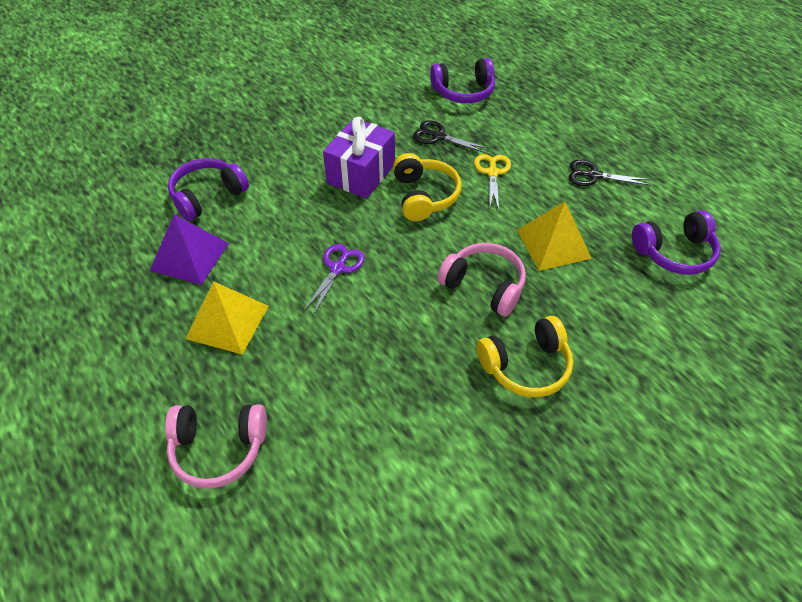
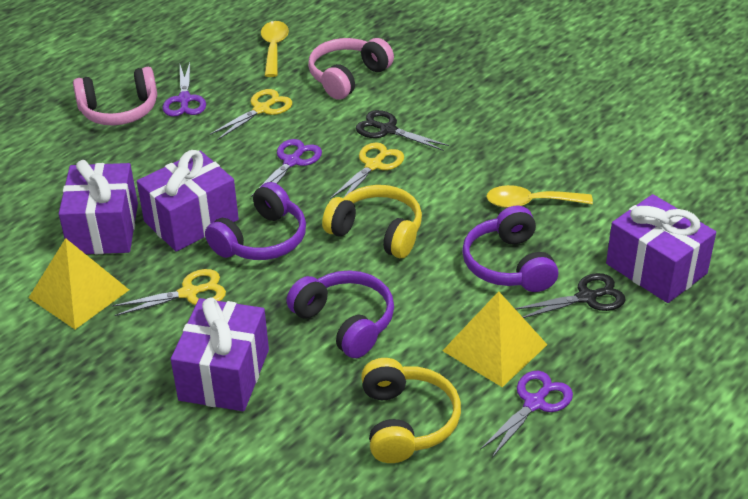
purple gift: 1 -> 4
purple pyramid: 1 -> 0
purple scissors: 1 -> 3
yellow scissors: 1 -> 3
yellow spoon: 0 -> 2

